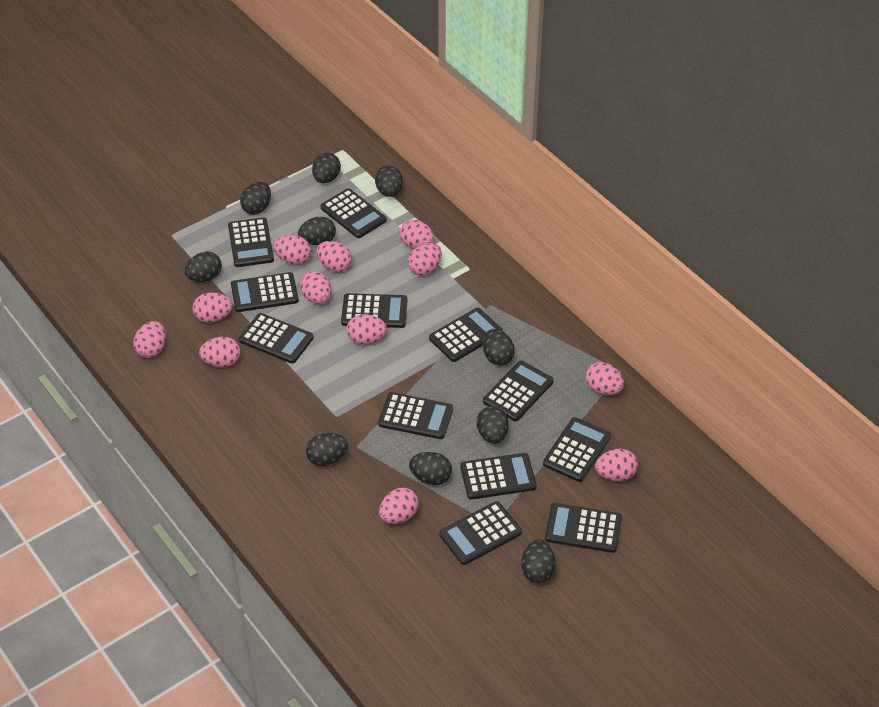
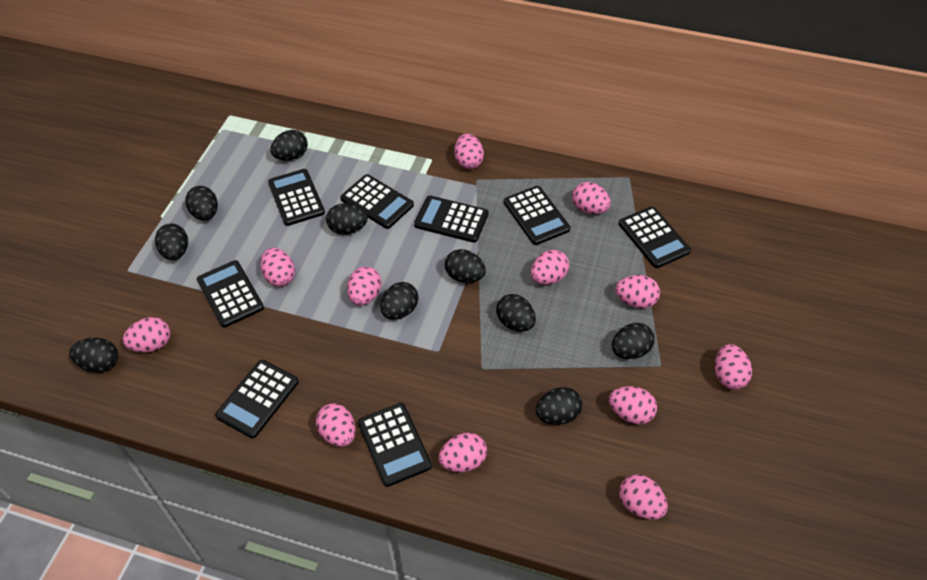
black calculator: 12 -> 8

